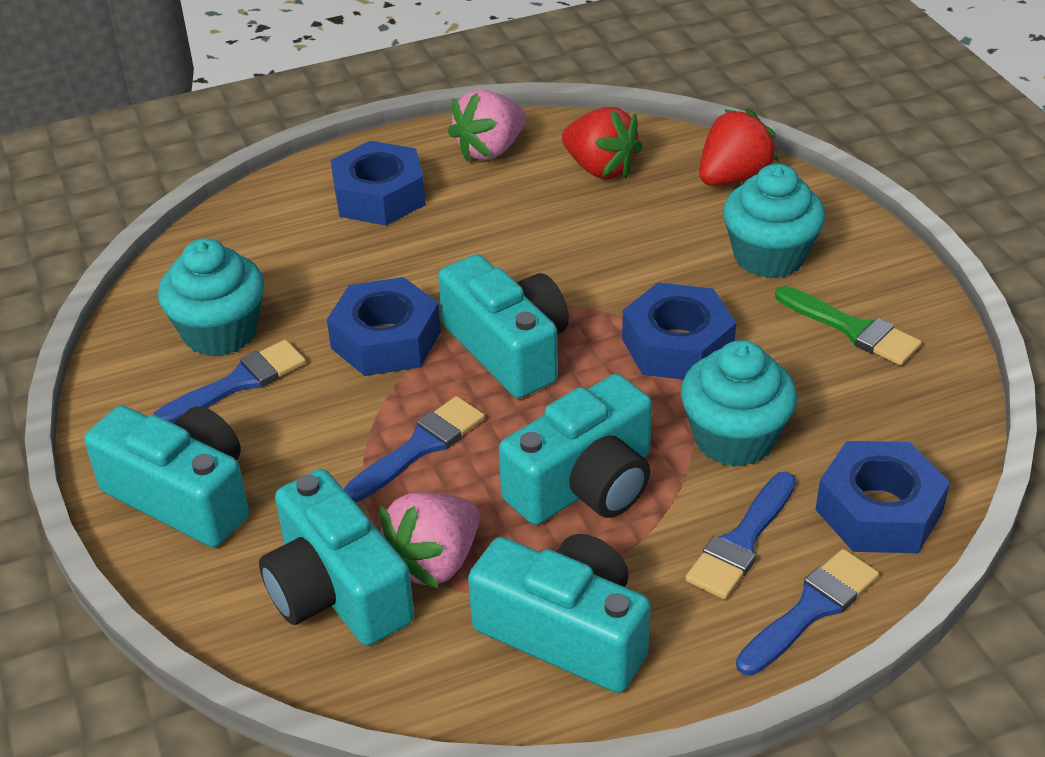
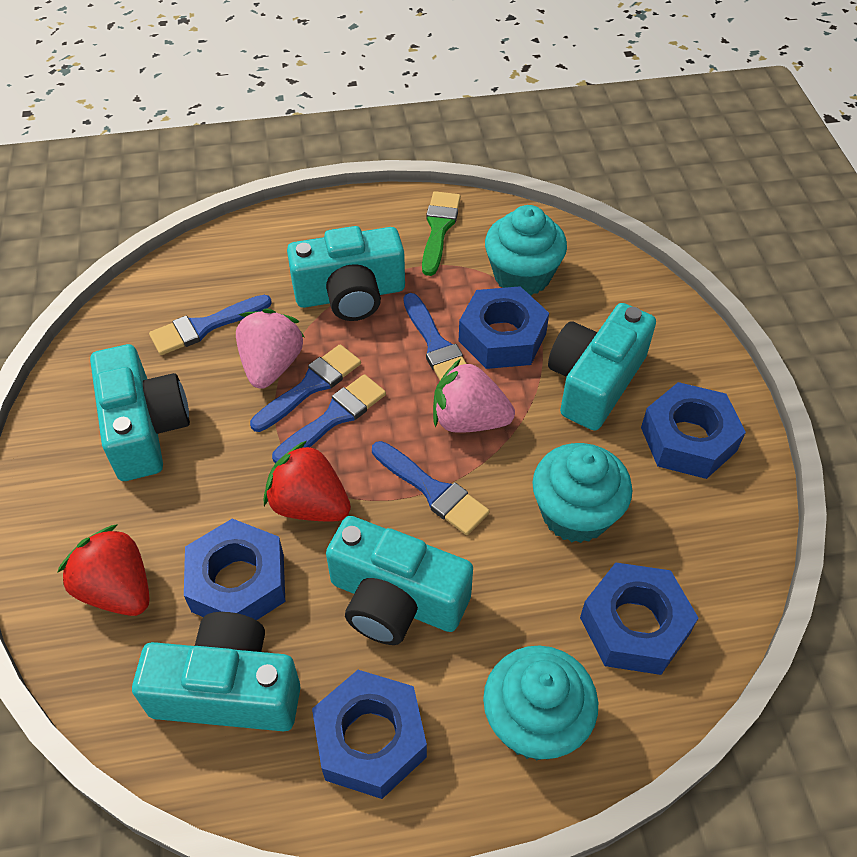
blue brush: 4 -> 5
blue nut: 4 -> 5

